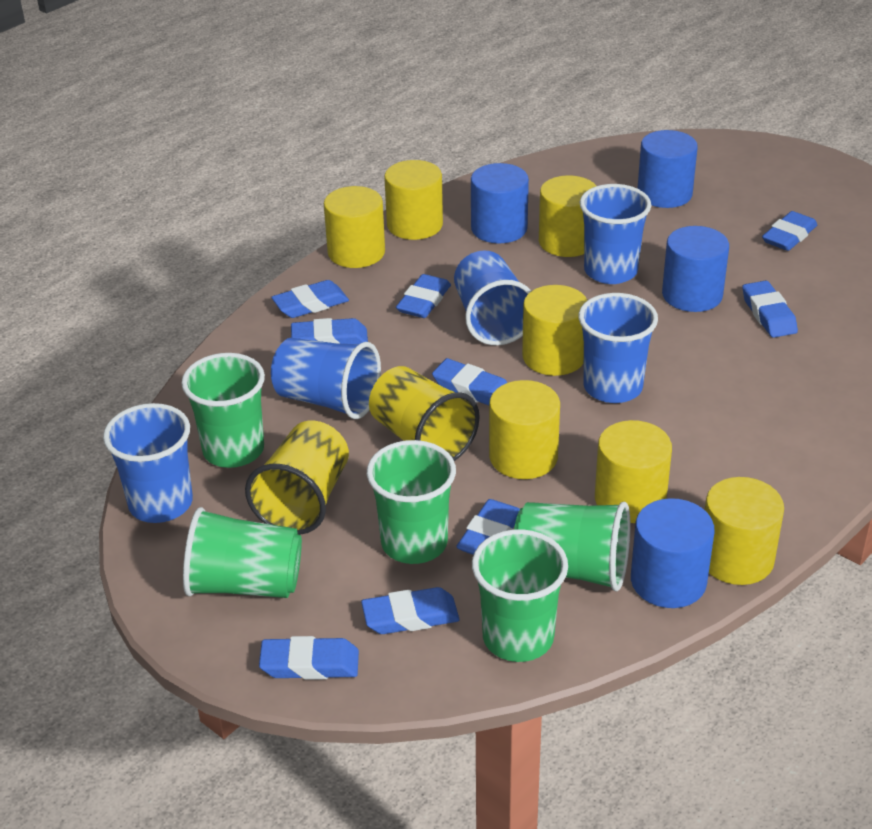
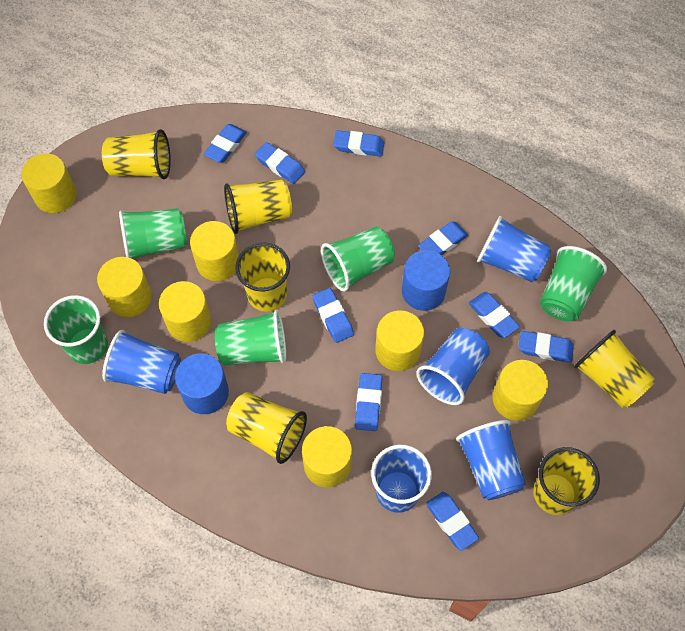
blue cylinder: 4 -> 2
yellow cup: 2 -> 6

